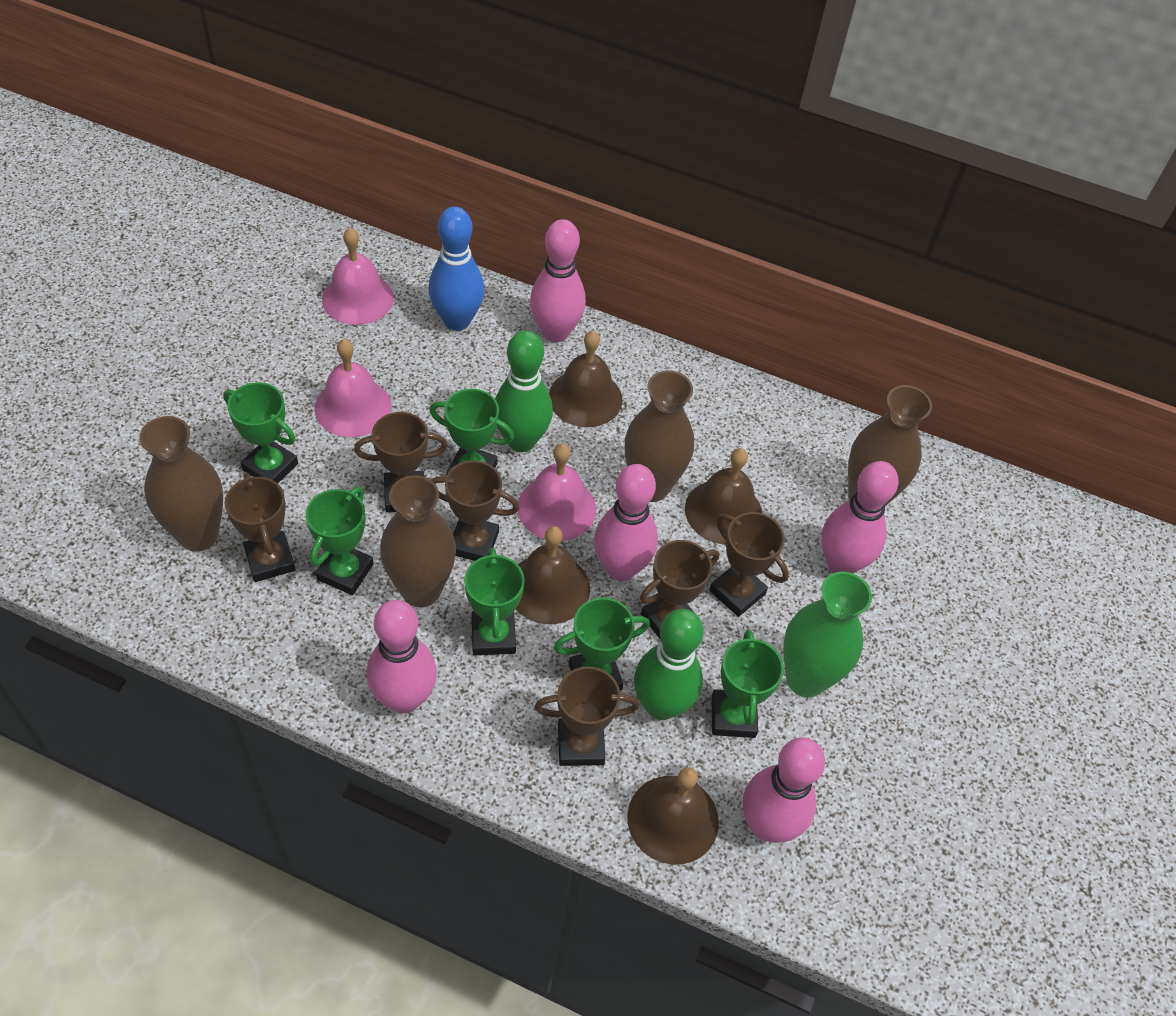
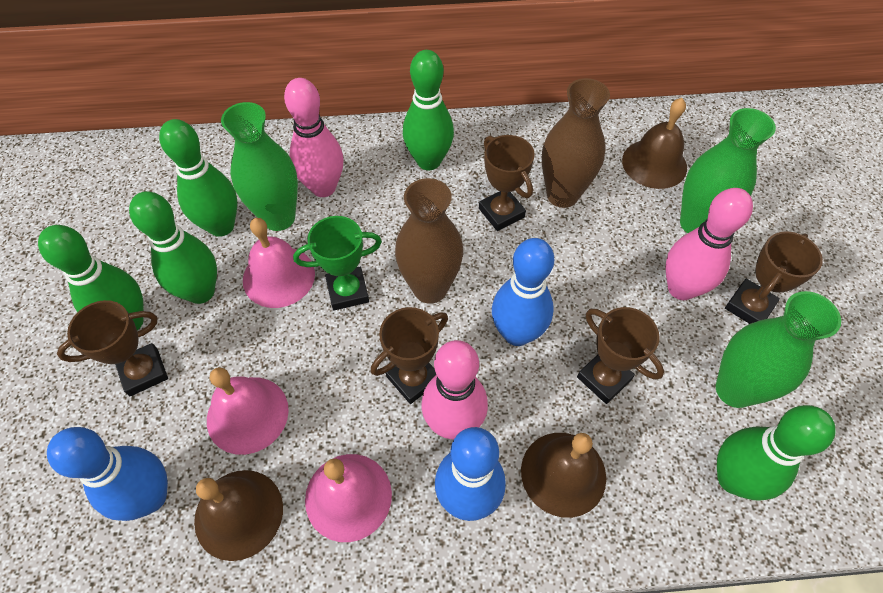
blue bowling pin: 1 -> 3
brown bell: 4 -> 3
brown trophy: 6 -> 5
brown vase: 4 -> 2
green bowling pin: 2 -> 5
green trophy: 6 -> 1
green vase: 1 -> 3
pink bowling pin: 5 -> 3

